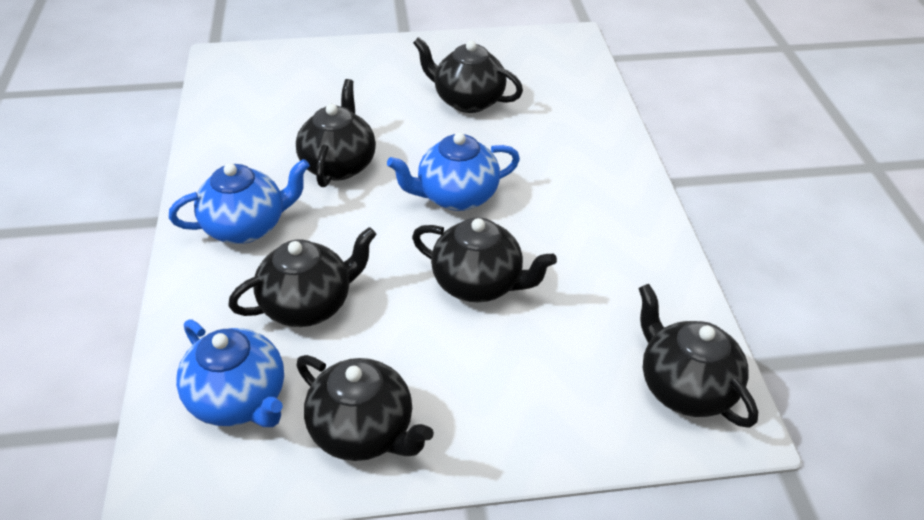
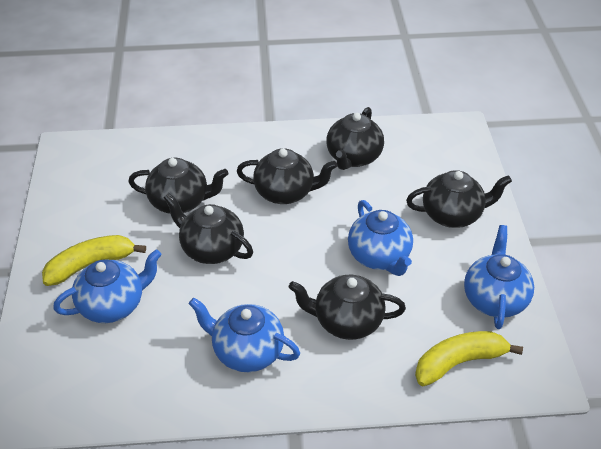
blue teapot: 3 -> 4
yellow banana: 0 -> 2

